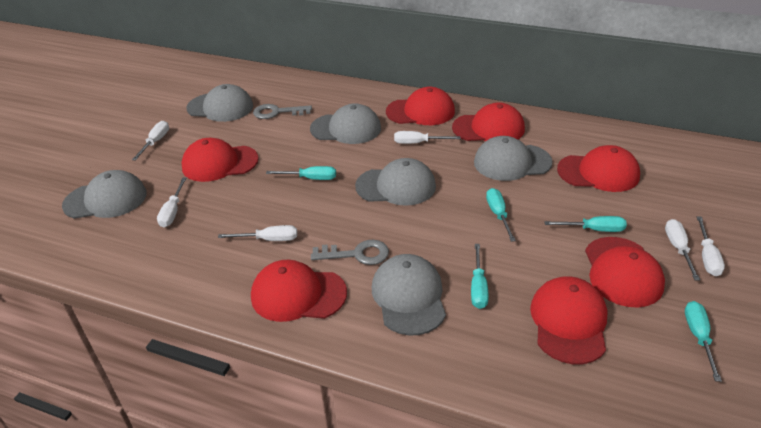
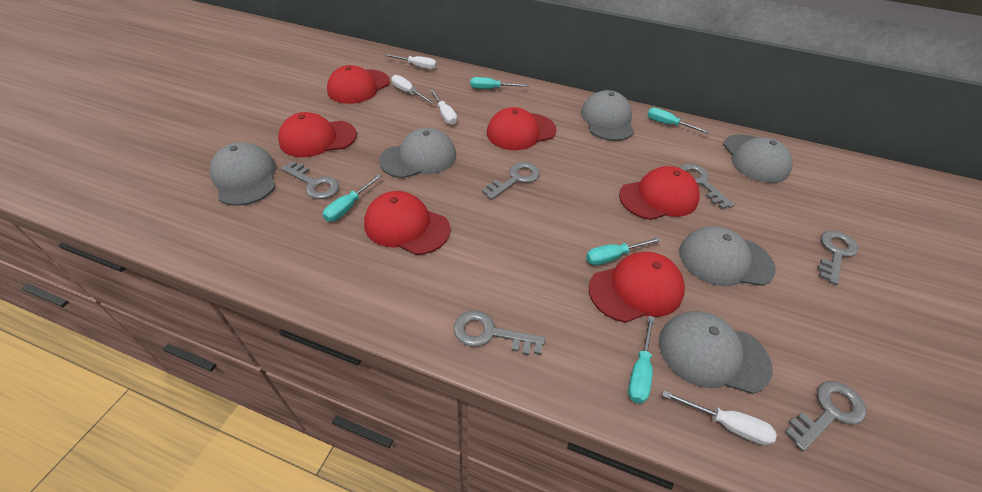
grey key: 2 -> 6
red cap: 7 -> 6
white screwdriver: 6 -> 4

